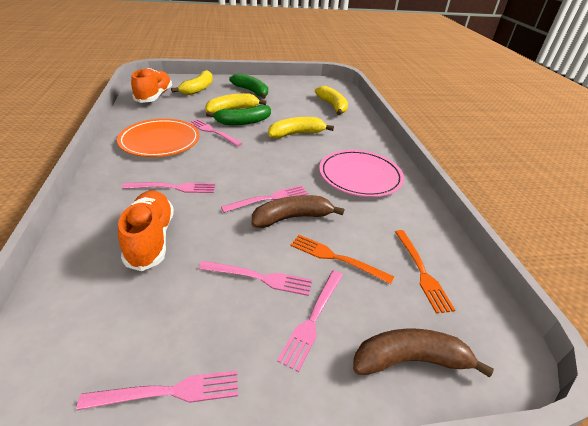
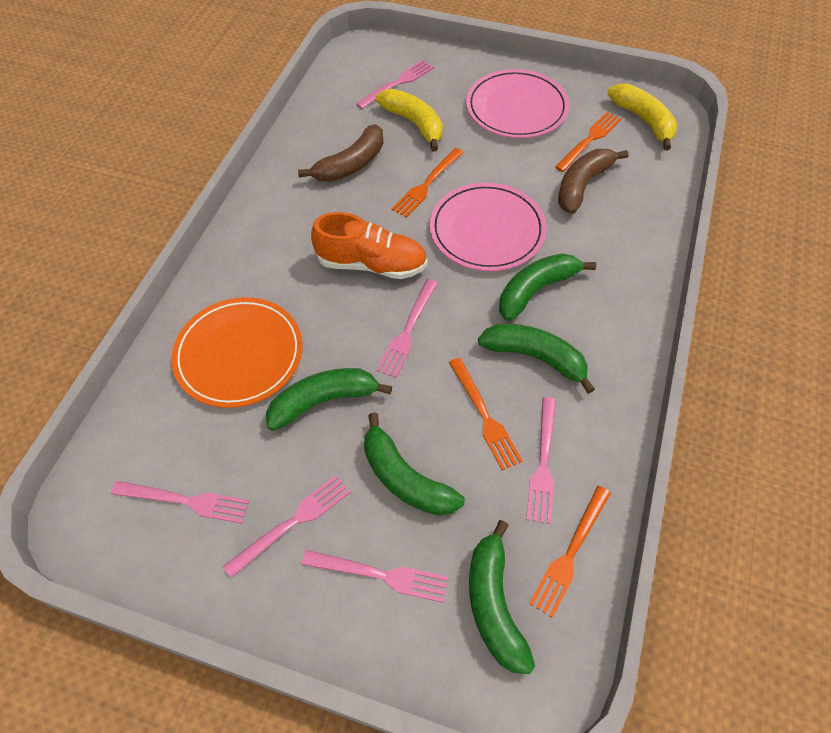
green banana: 2 -> 5
orange fork: 2 -> 4
orange shoe: 2 -> 1
pink plate: 1 -> 2
yellow banana: 4 -> 2

